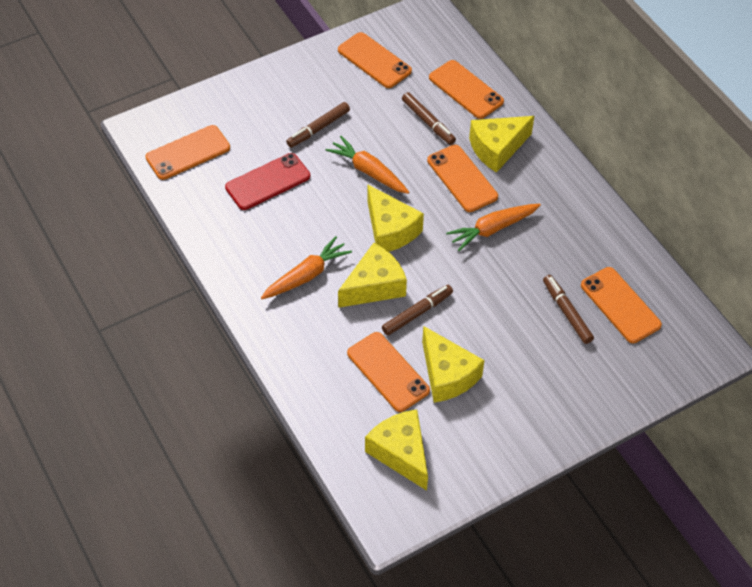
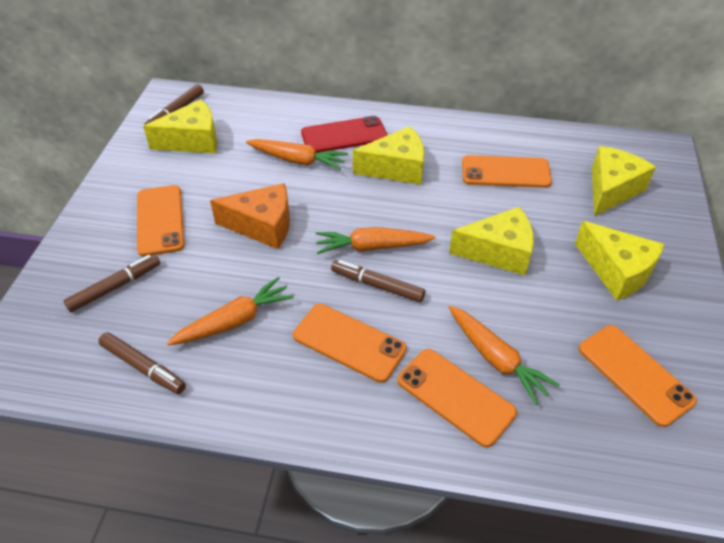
orange carrot: 3 -> 4
orange cheese: 0 -> 1
orange phone: 6 -> 5

